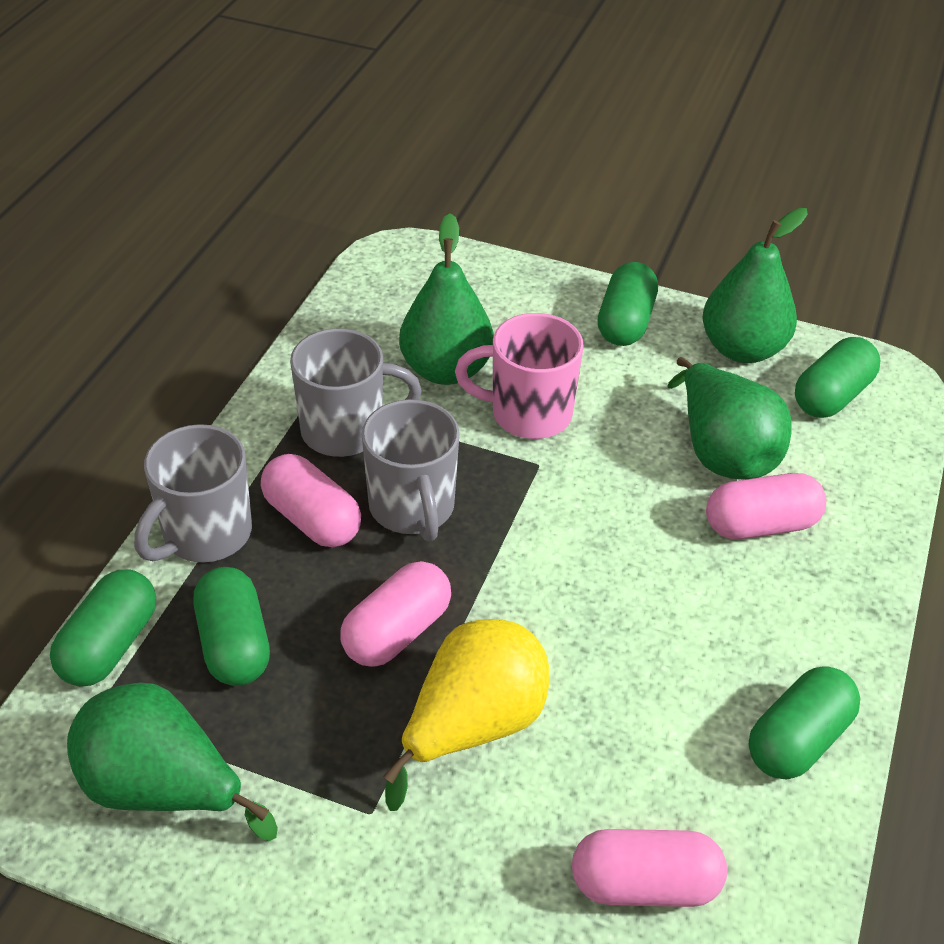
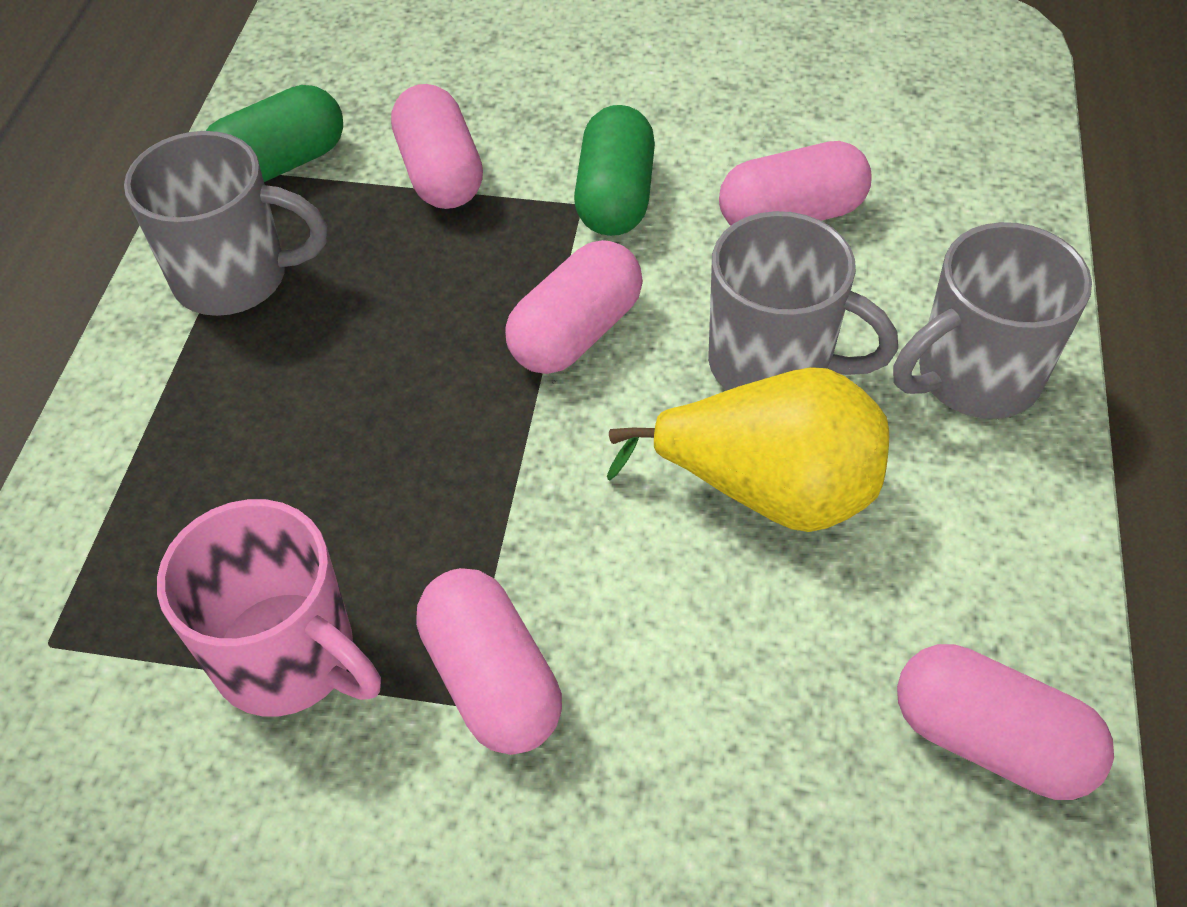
green capsule: 5 -> 2
green pear: 4 -> 0
pink capsule: 4 -> 5

